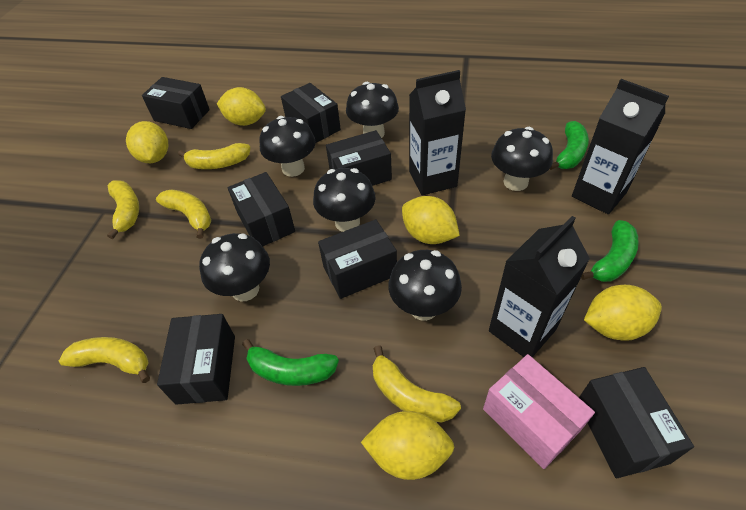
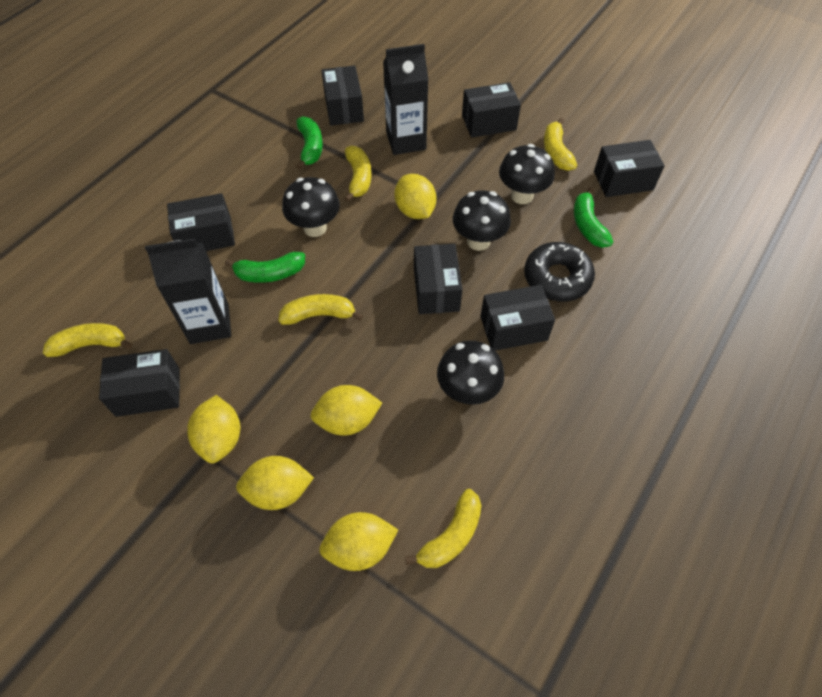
black carton: 3 -> 2
black donut: 0 -> 1
black mushroom: 6 -> 4
pink box: 1 -> 0

